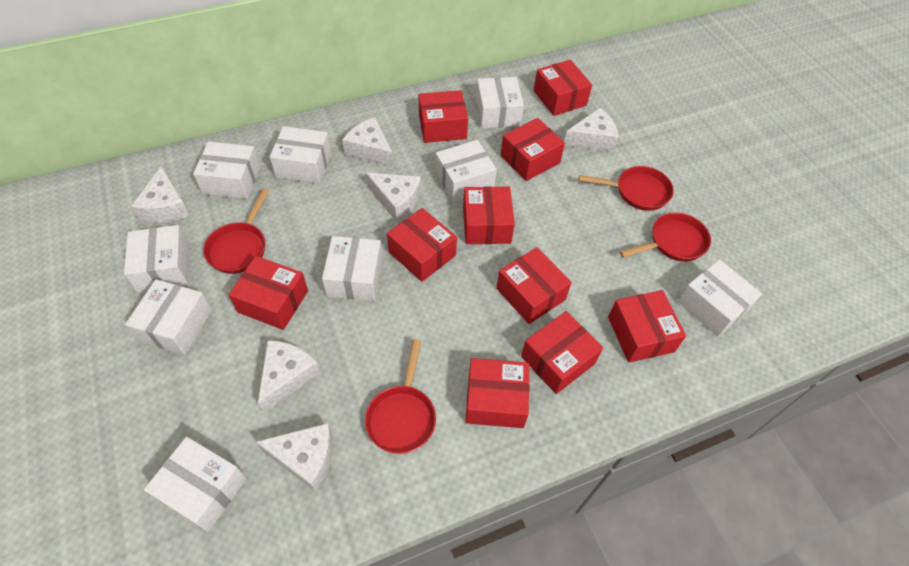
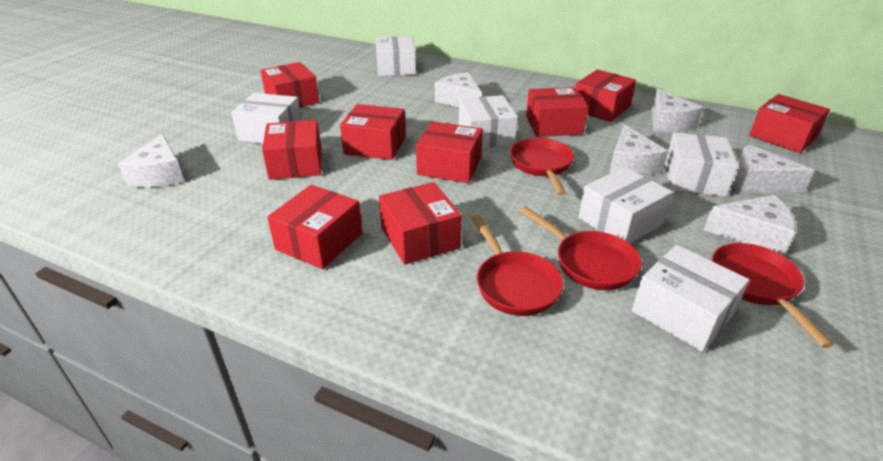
red box: 10 -> 9
white box: 9 -> 6

